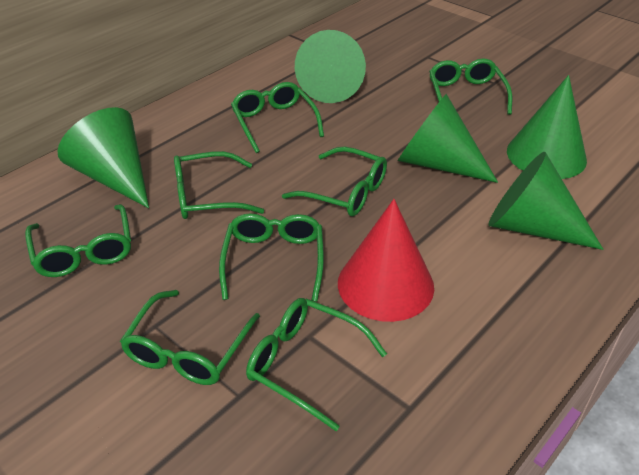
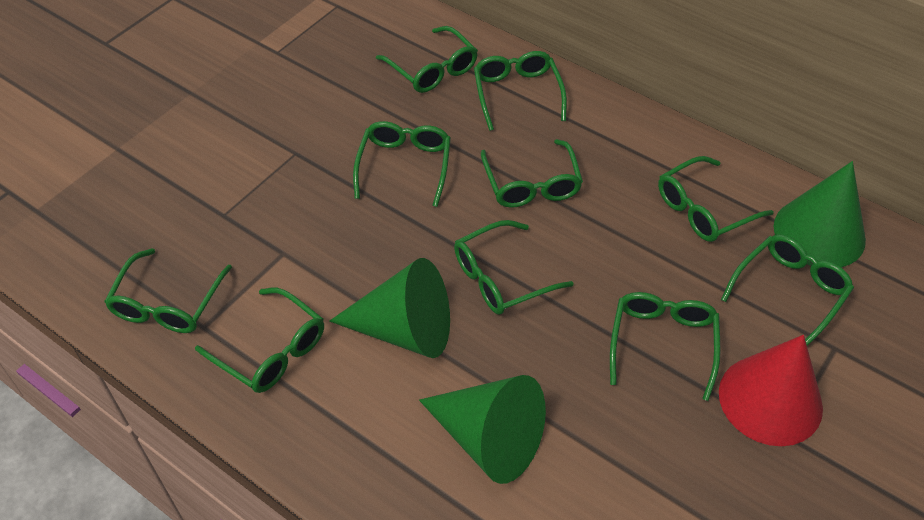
green cone: 5 -> 3
green glasses: 8 -> 10

